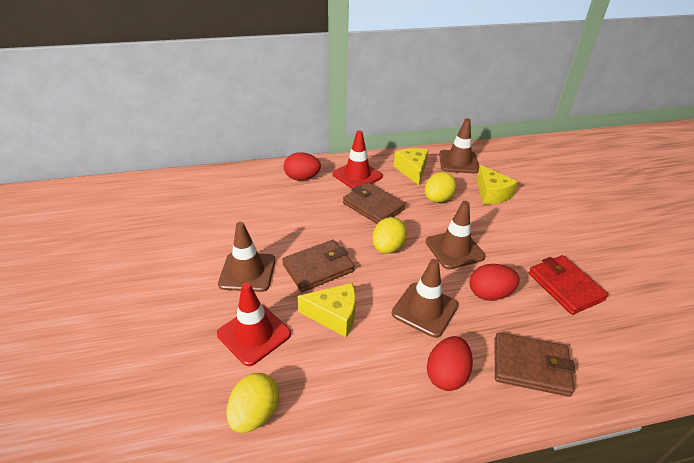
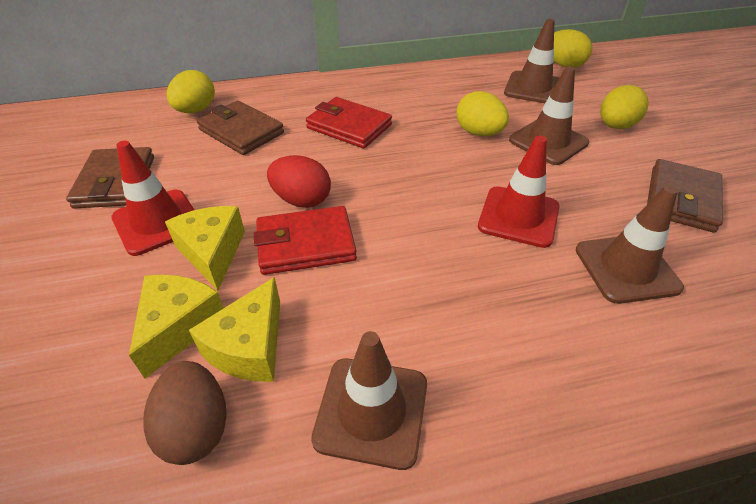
brown egg: 0 -> 1
red egg: 3 -> 1
red wallet: 1 -> 2
yellow egg: 3 -> 4

